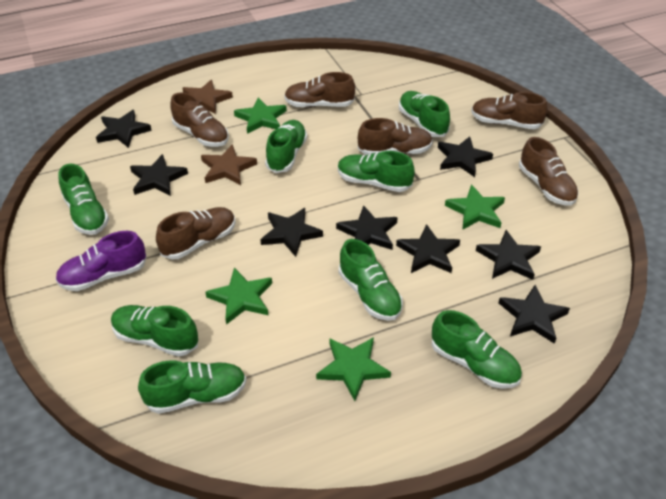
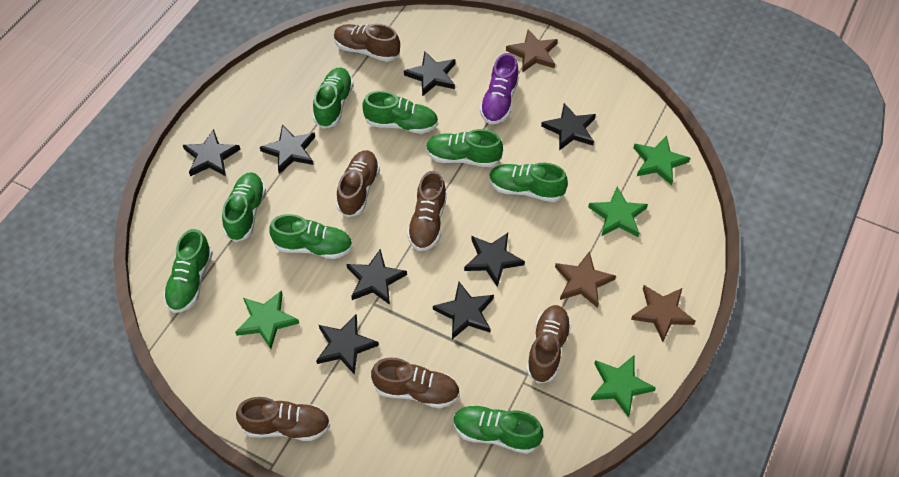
brown star: 2 -> 3

